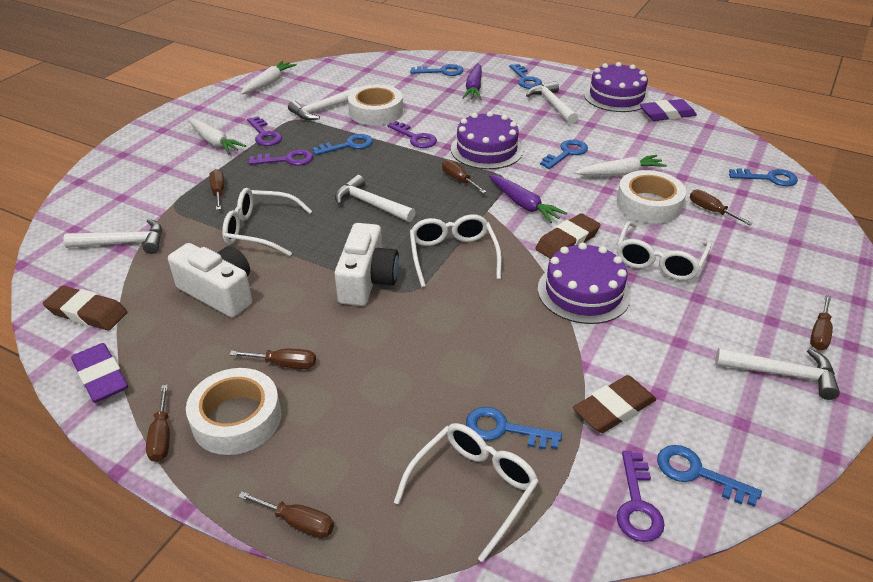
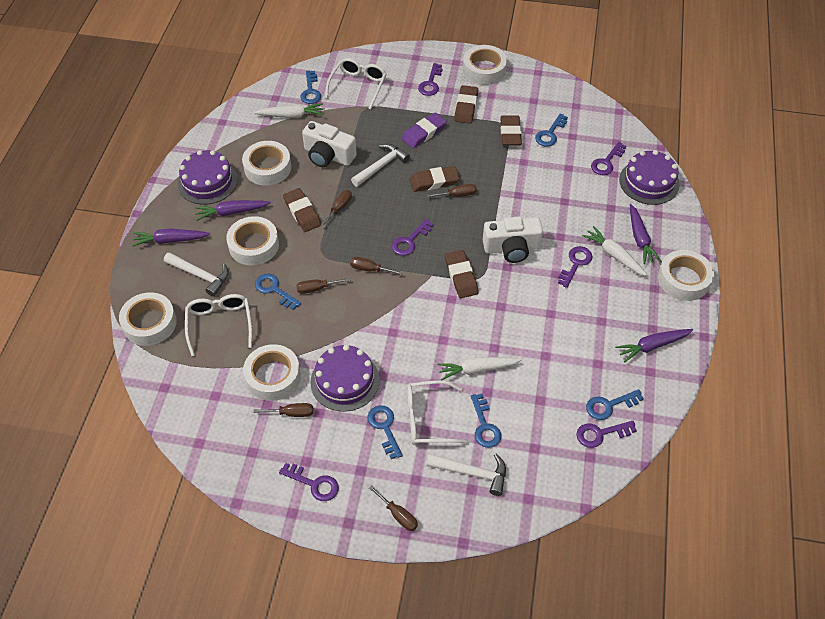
blue key: 7 -> 6
brown eraser: 3 -> 5
brown screwdriver: 7 -> 6
purple carrot: 2 -> 4
purple eraser: 2 -> 1
purple key: 4 -> 6
white glasses: 4 -> 3
white hammer: 5 -> 3
white tape: 3 -> 6

